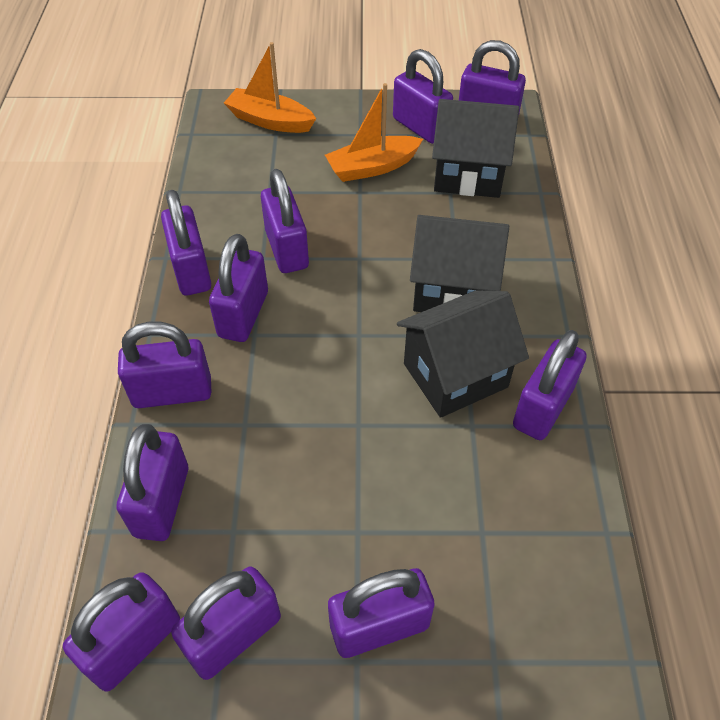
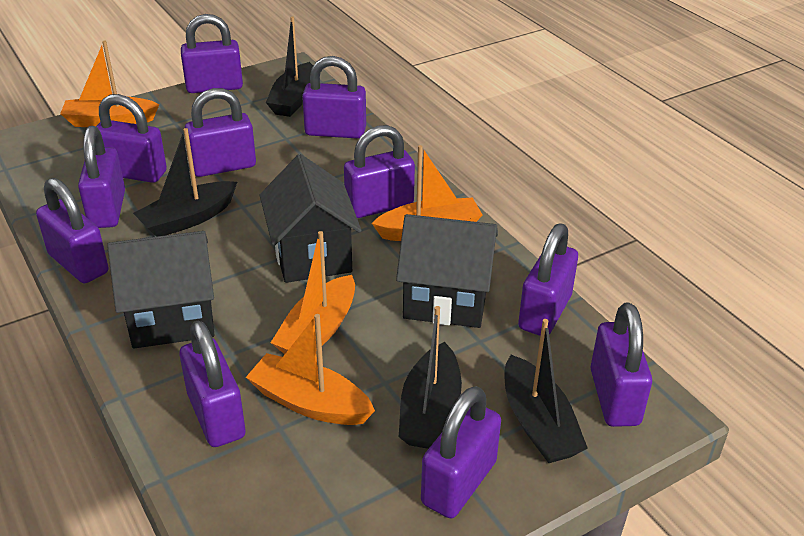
black boat: 0 -> 4
orange boat: 2 -> 4

